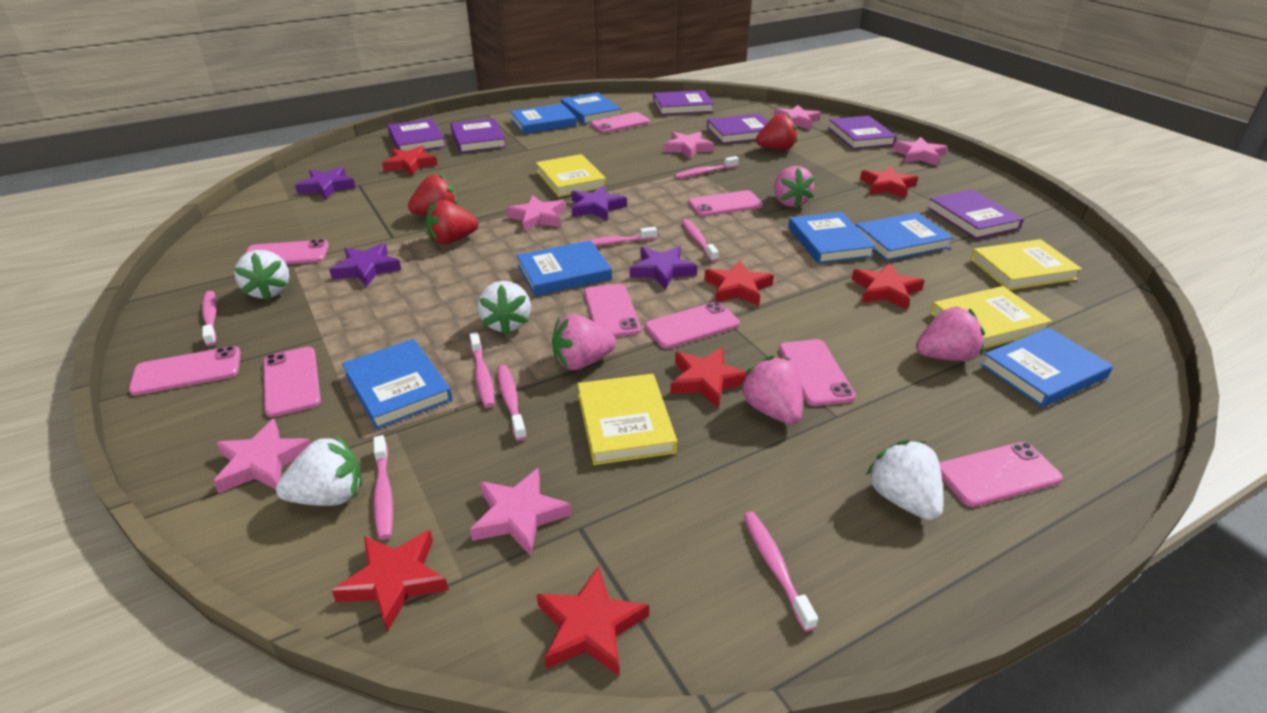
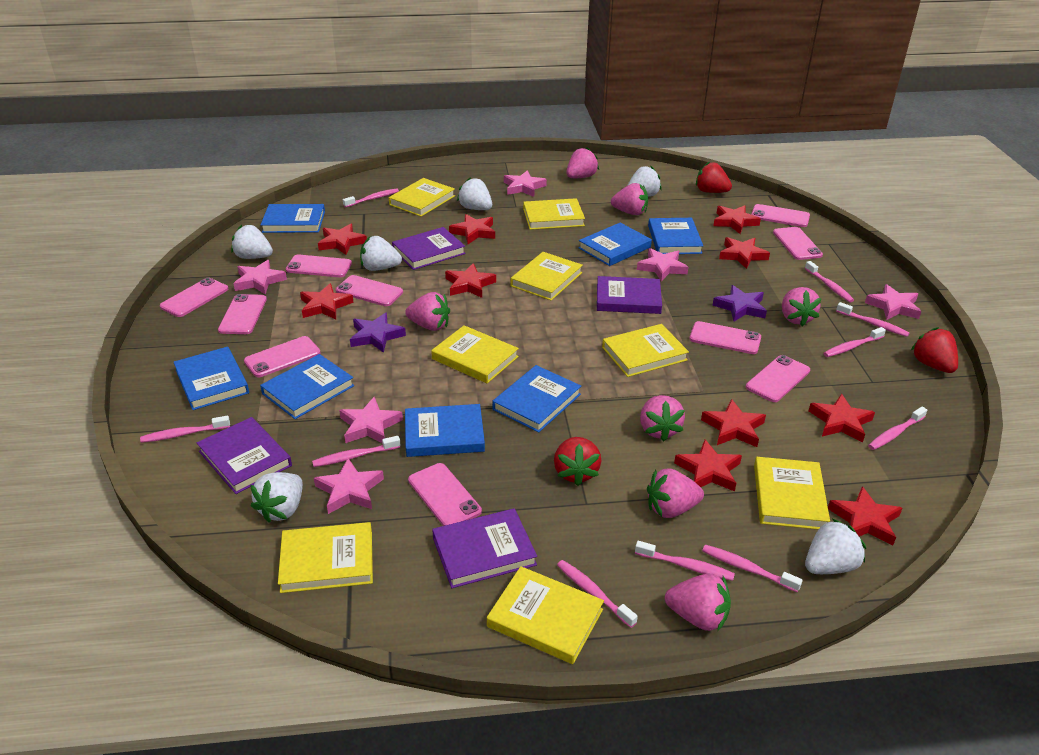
pink phone: 9 -> 10
pink strawberry: 4 -> 7
pink toothbrush: 8 -> 10
purple book: 6 -> 4
purple star: 4 -> 2
red star: 7 -> 10
white strawberry: 4 -> 6
yellow book: 4 -> 8

